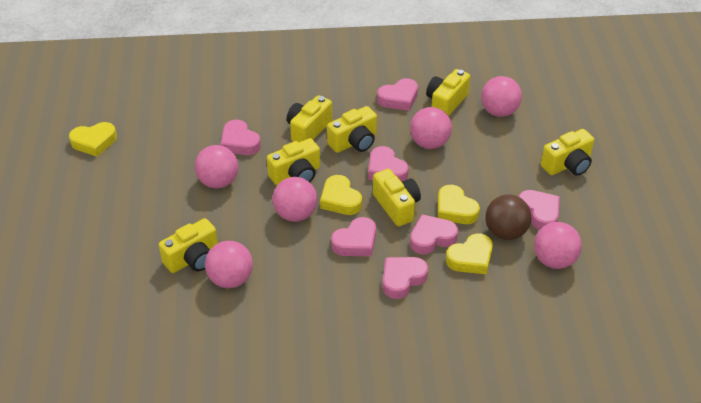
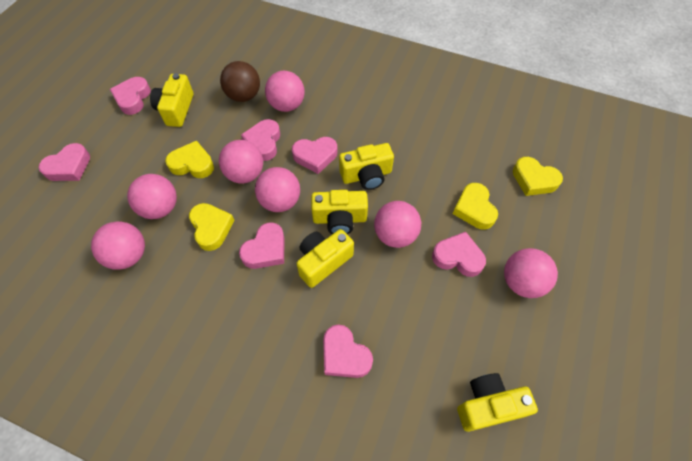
pink ball: 6 -> 7
yellow camera: 7 -> 5

